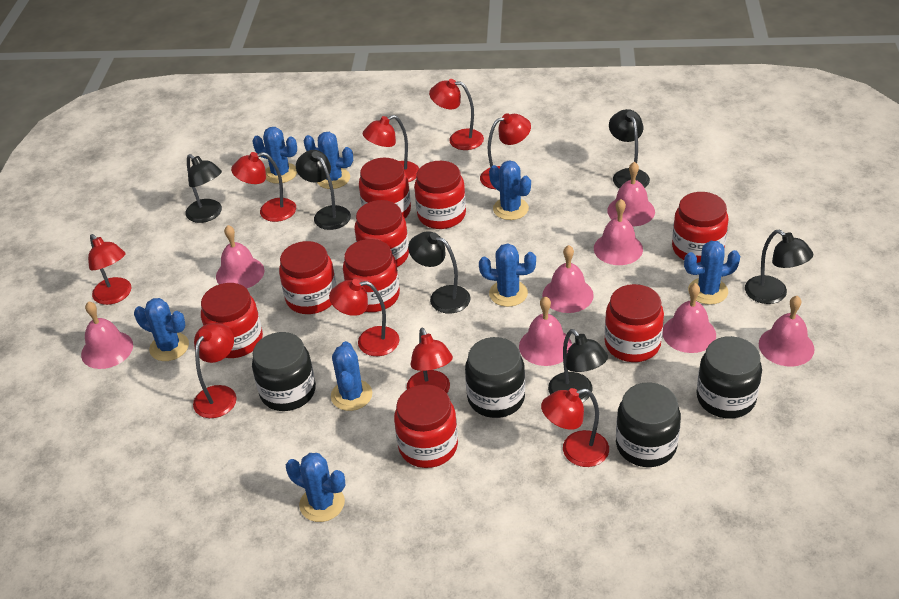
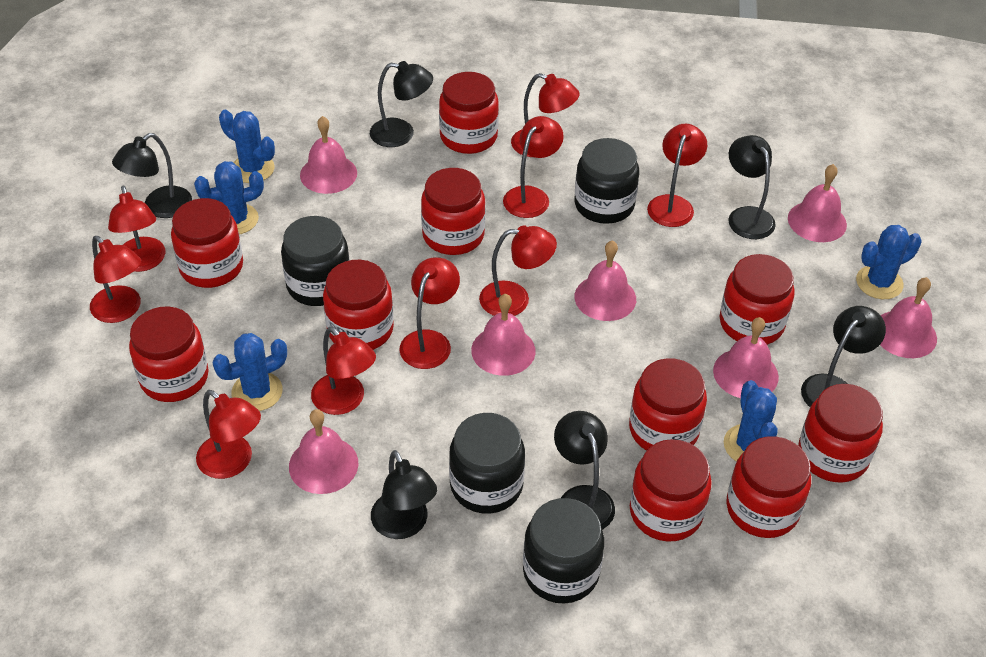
blue cactus: 8 -> 5
pink bell: 8 -> 7
red jar: 9 -> 10

